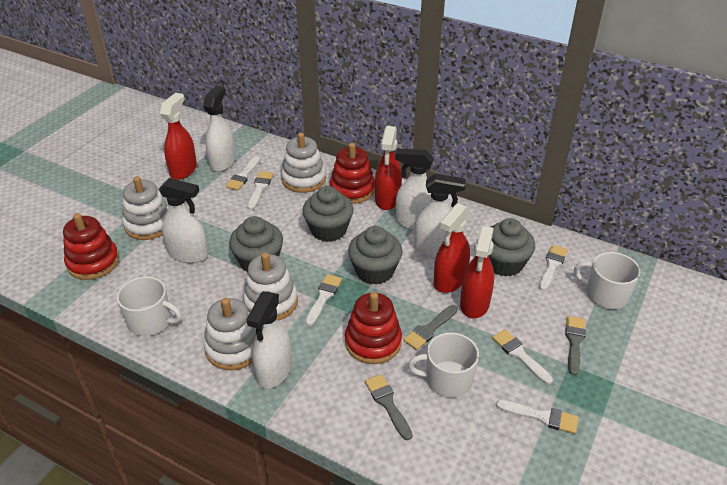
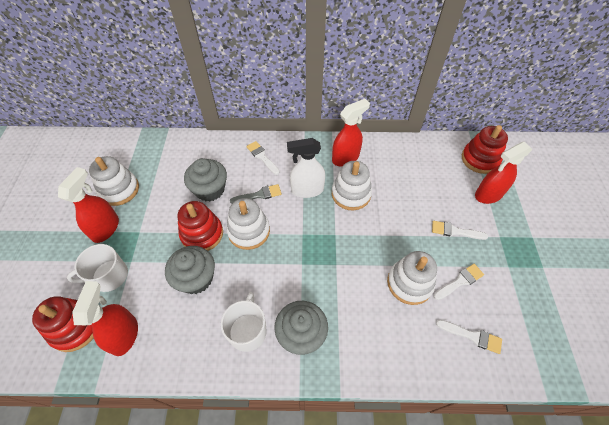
grey brush: 3 -> 1
grey cupcake: 4 -> 3
white brush: 6 -> 4
white mug: 3 -> 2
white spray bottle: 5 -> 1

